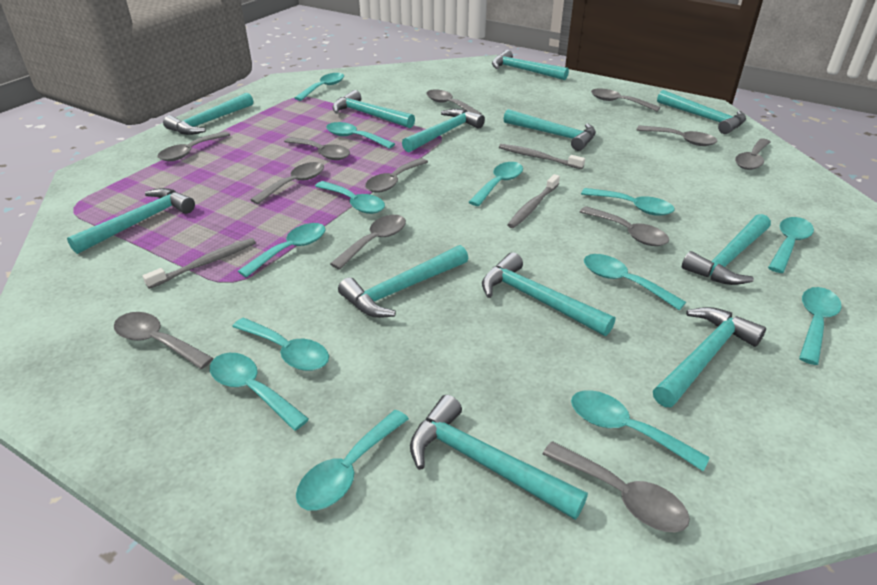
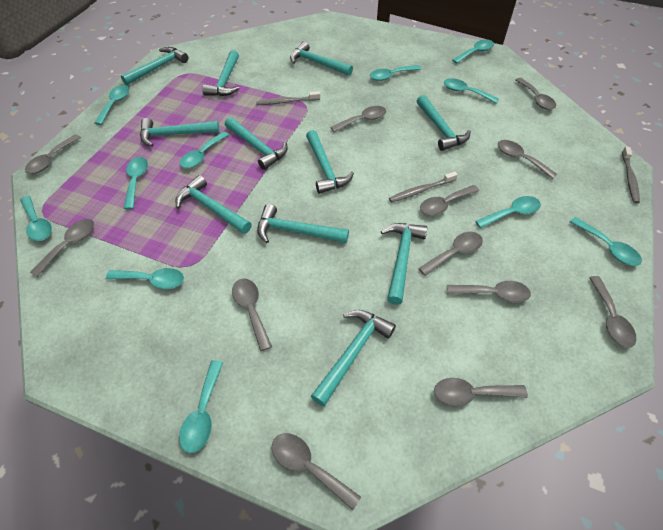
turquoise hammer: 12 -> 11
turquoise spoon: 13 -> 11

